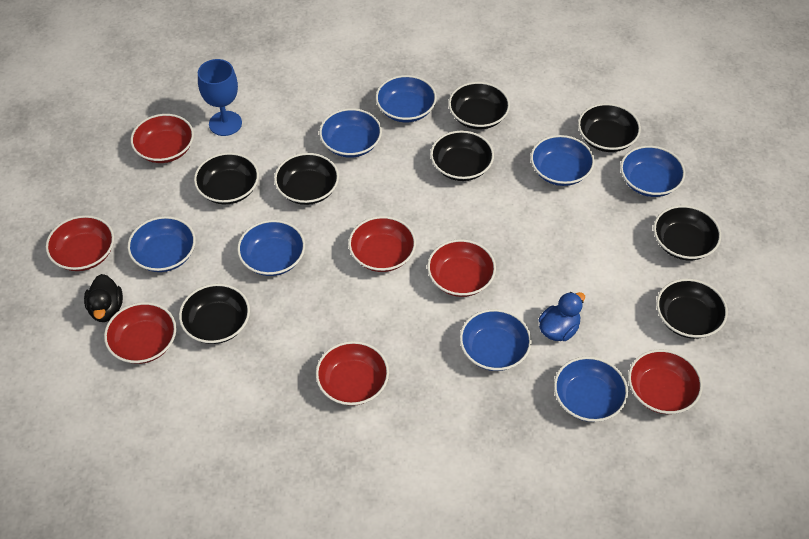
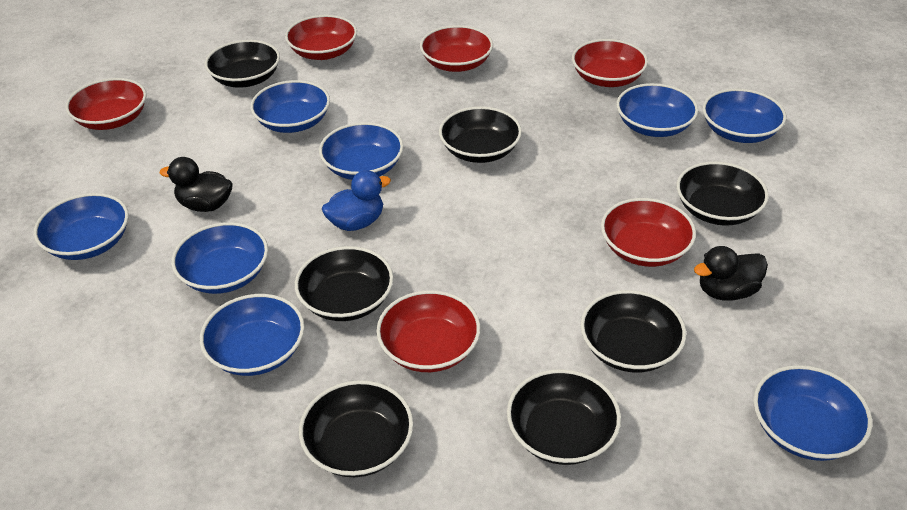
black bowl: 8 -> 7
black duck: 1 -> 2
blue goblet: 1 -> 0
red bowl: 7 -> 6

